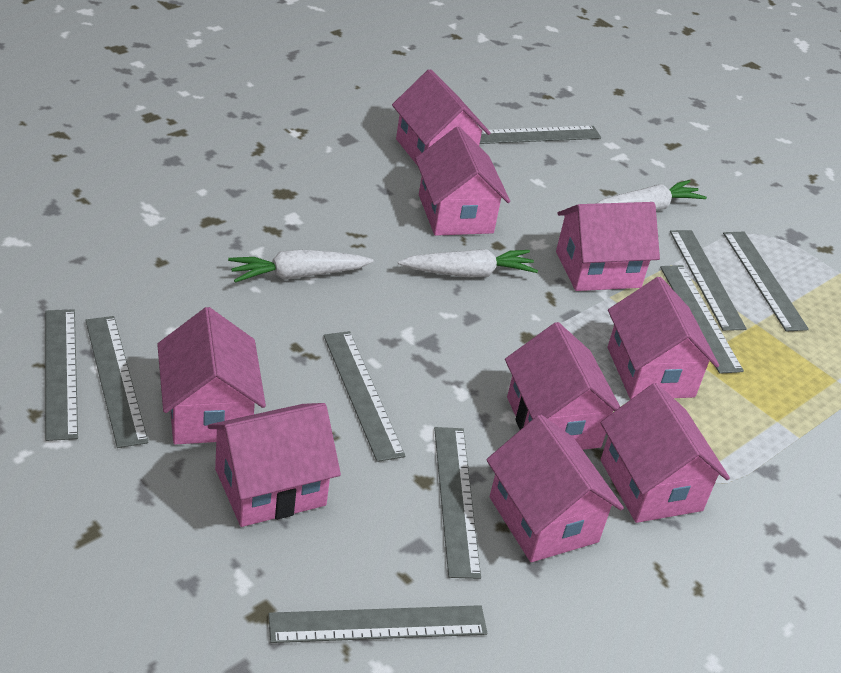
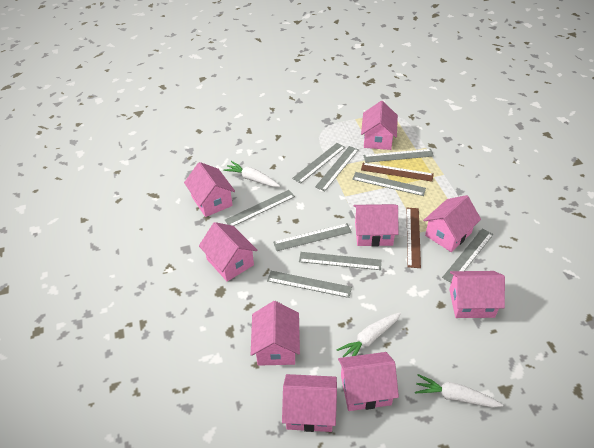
brown ruler: 0 -> 2

